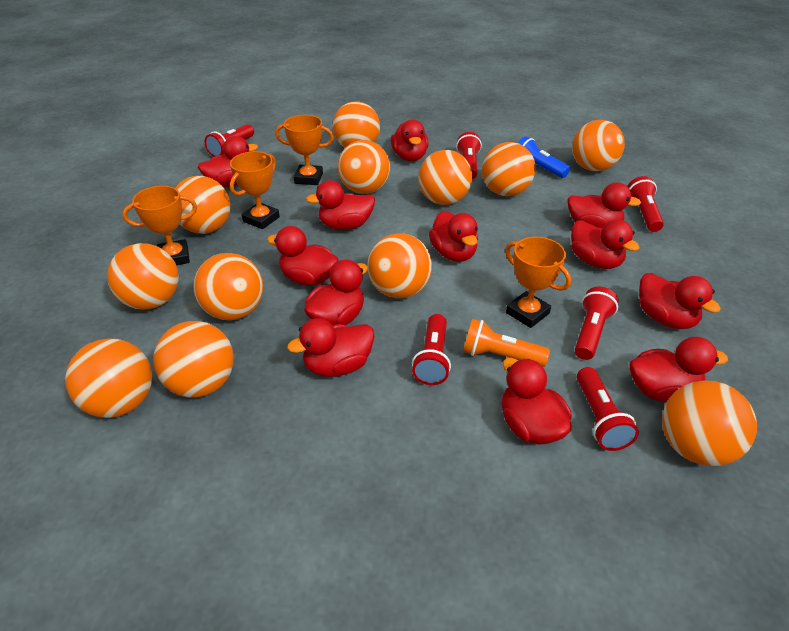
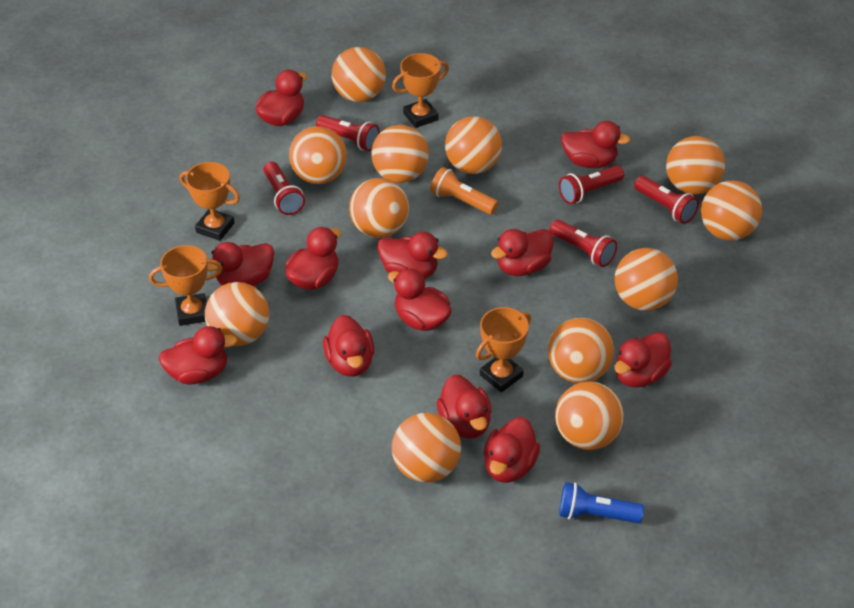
red flashlight: 6 -> 5

